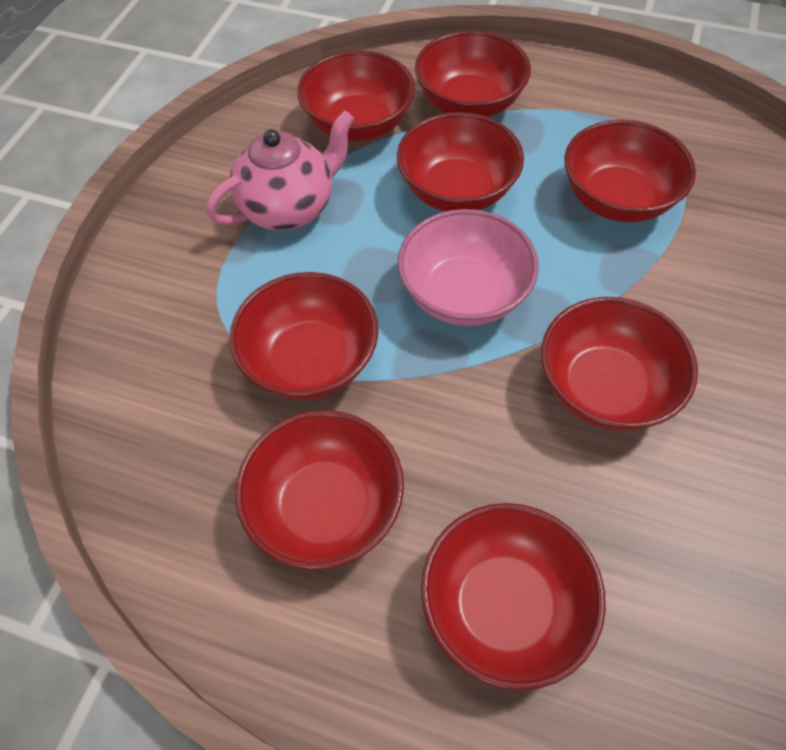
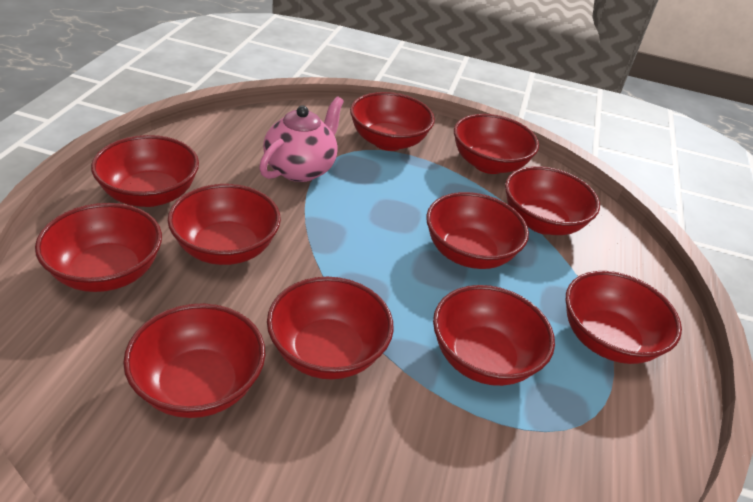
pink bowl: 1 -> 0
red bowl: 8 -> 11

